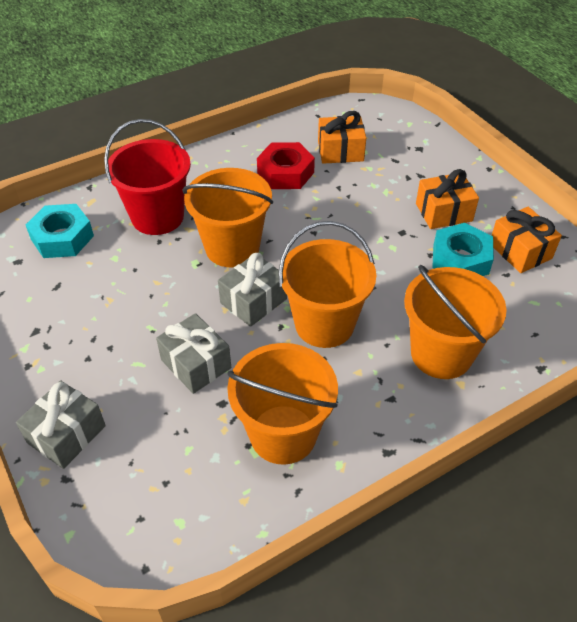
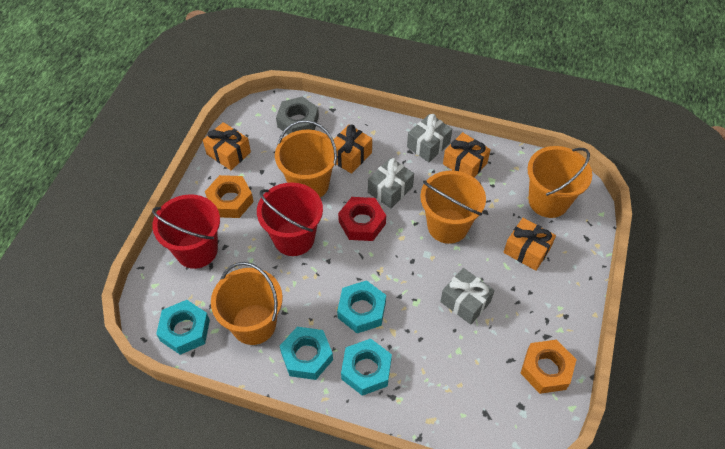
grey nut: 0 -> 1
orange gift: 3 -> 4
orange nut: 0 -> 2
red bucket: 1 -> 2
turquoise nut: 2 -> 4

